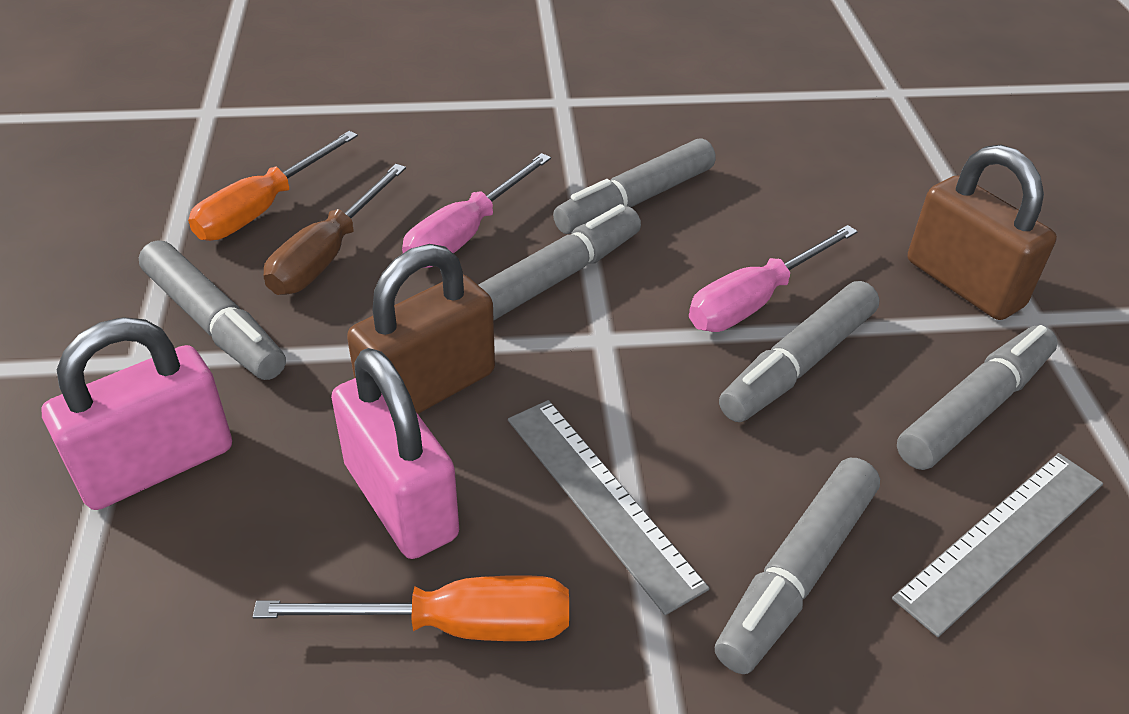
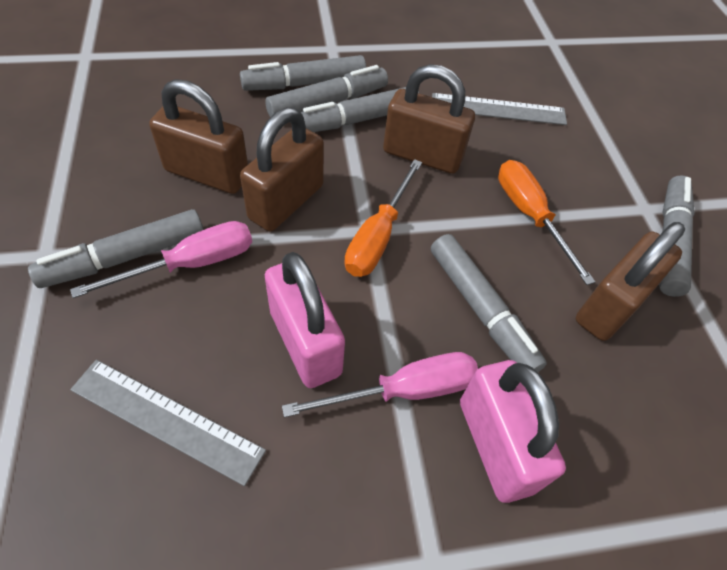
brown padlock: 2 -> 4
brown screwdriver: 1 -> 0

